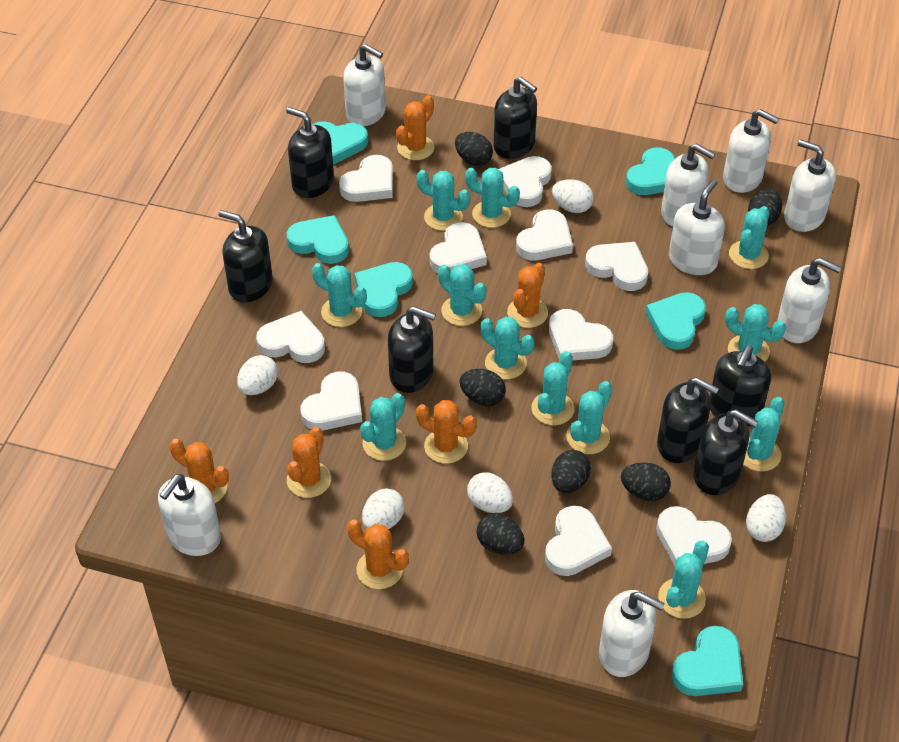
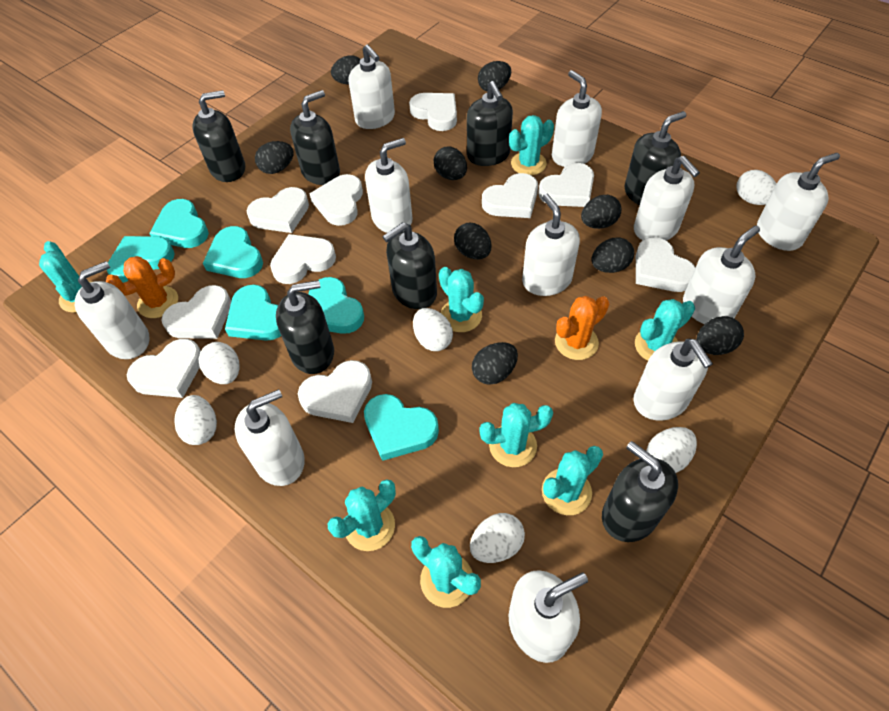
black egg: 6 -> 9
orange cactus: 6 -> 2
turquoise cactus: 12 -> 8
white egg: 5 -> 6
white soap dispenser: 8 -> 11

